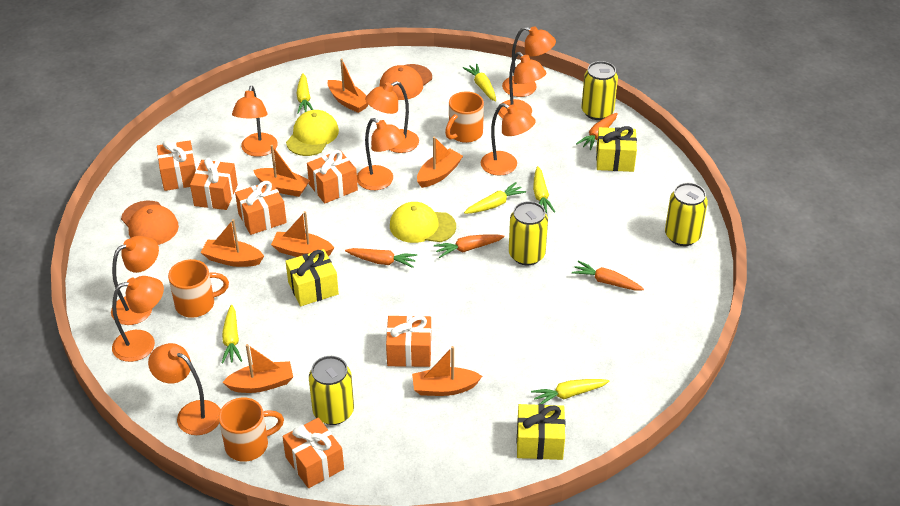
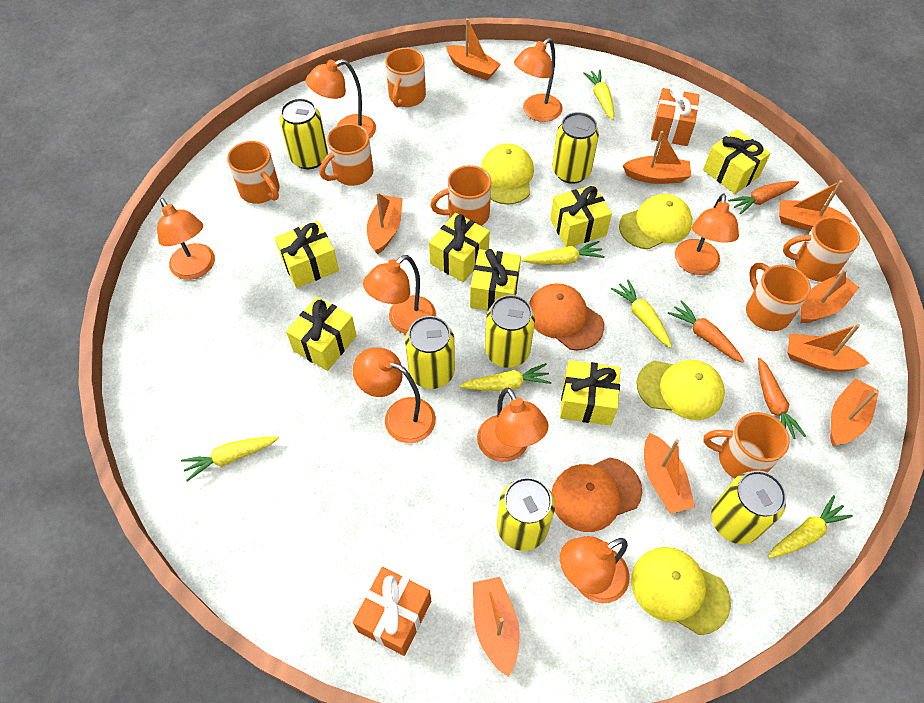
orange boat: 7 -> 9
orange carrot: 4 -> 3
orange gift: 6 -> 2
orange lamp: 9 -> 8
orange mug: 3 -> 7
yellow can: 4 -> 6
yellow cap: 2 -> 4
yellow gift: 3 -> 7

